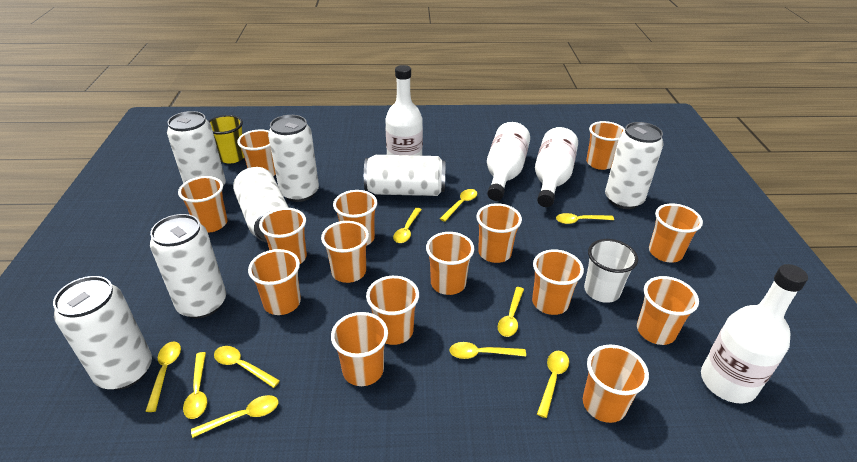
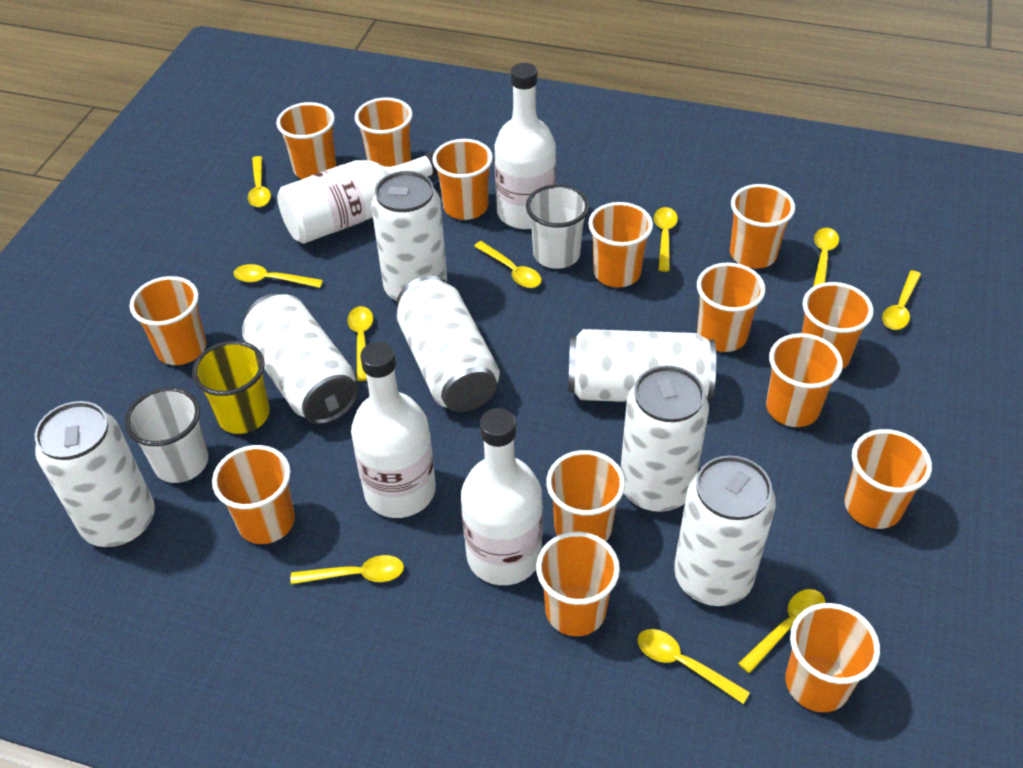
orange cup: 15 -> 14
white cup: 1 -> 2

